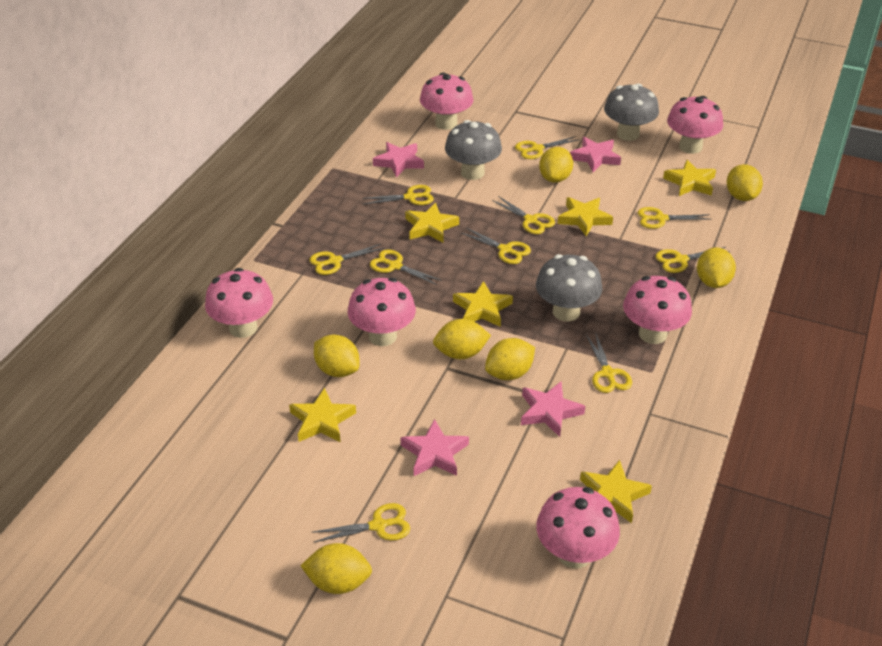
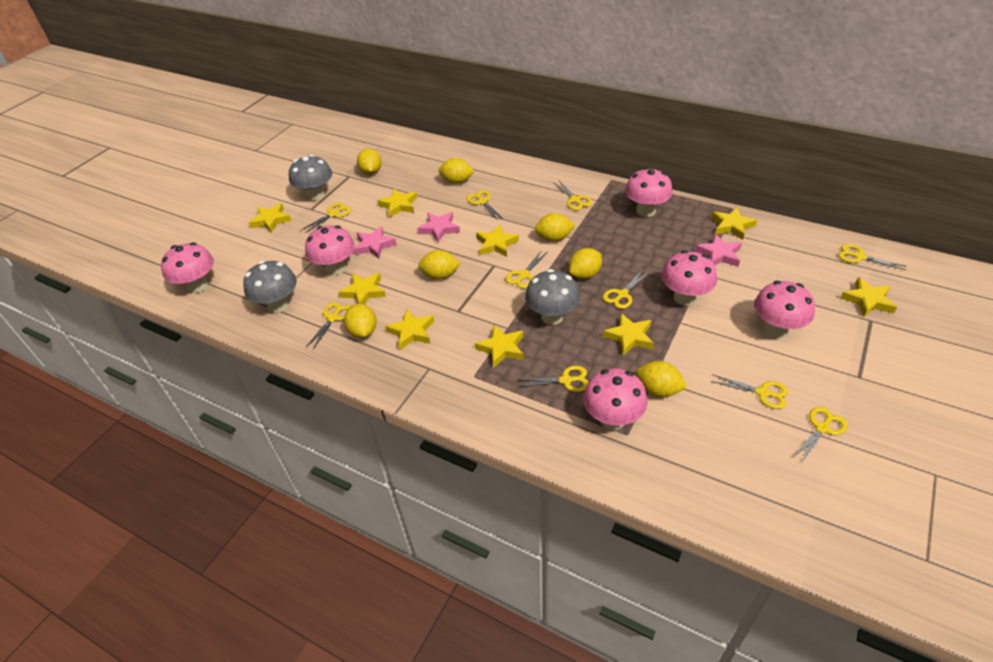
pink star: 4 -> 3
yellow star: 6 -> 9

